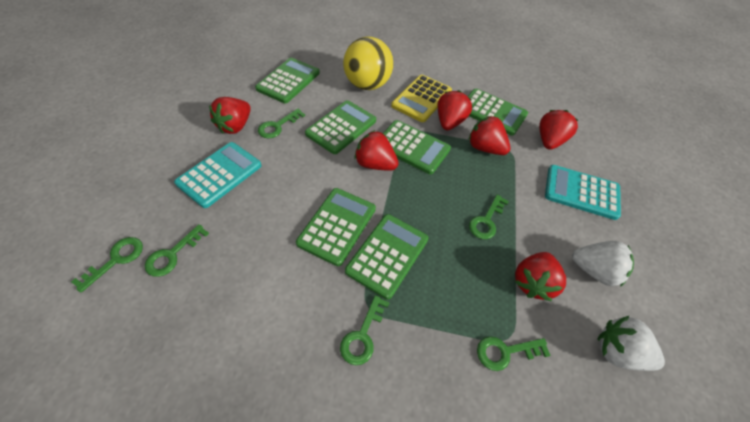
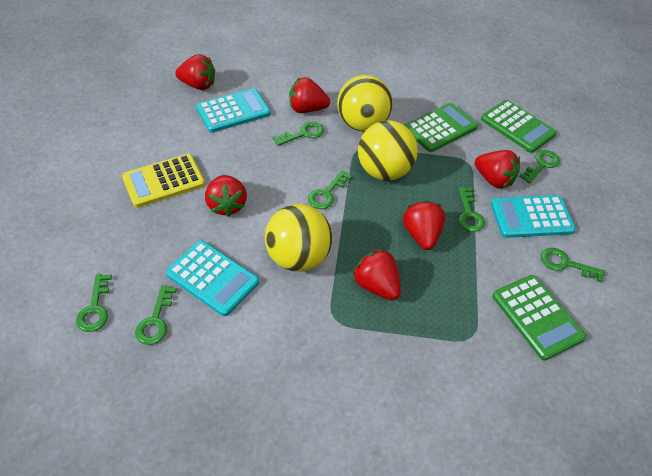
green calculator: 6 -> 3
green key: 6 -> 7
turquoise calculator: 2 -> 3
white strawberry: 2 -> 0
yellow ball: 1 -> 3

